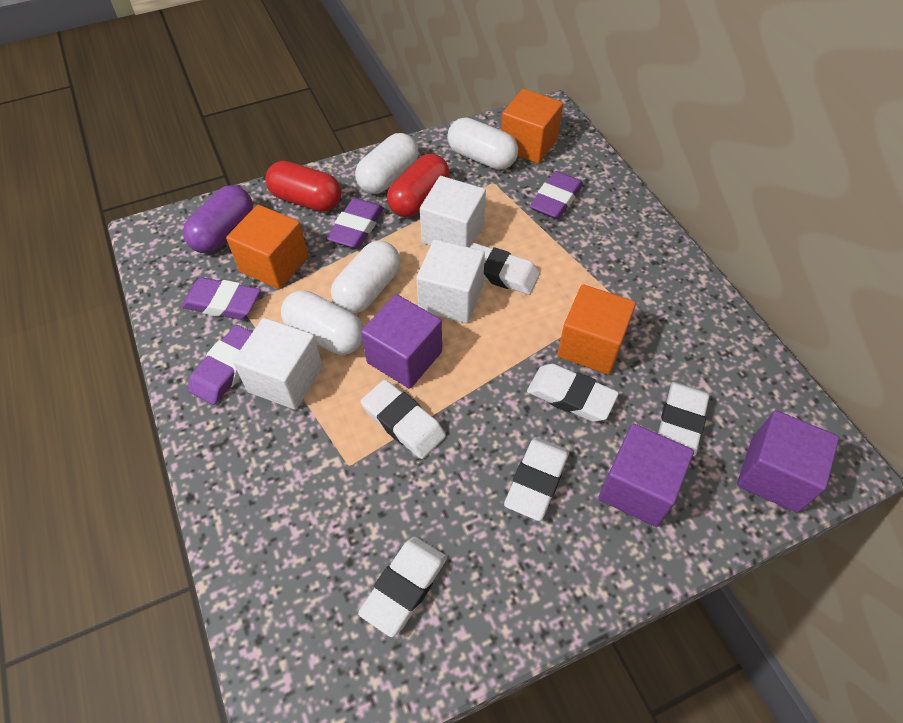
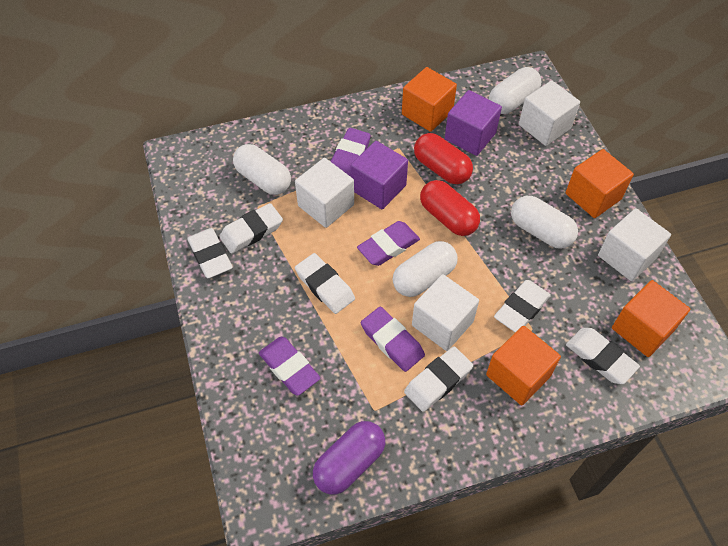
orange cube: 3 -> 4
purple cube: 3 -> 2
white cube: 3 -> 4

